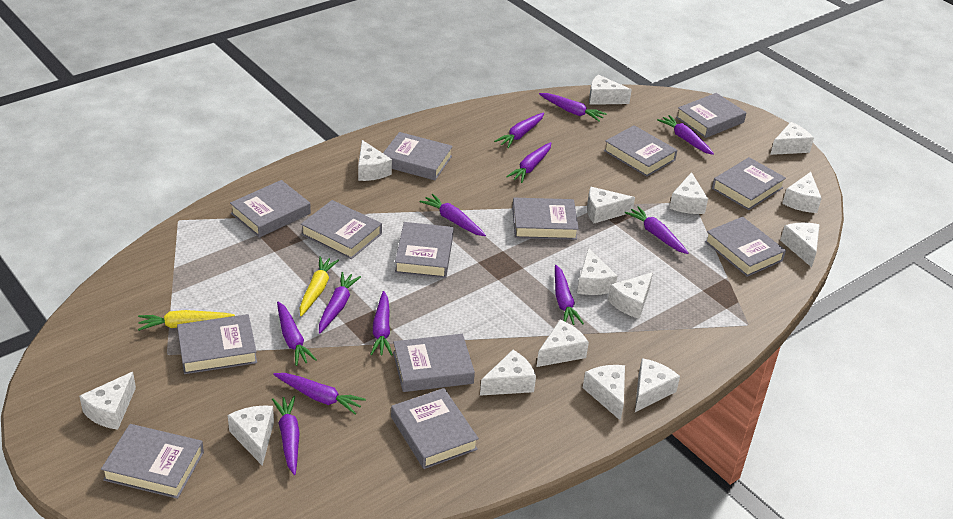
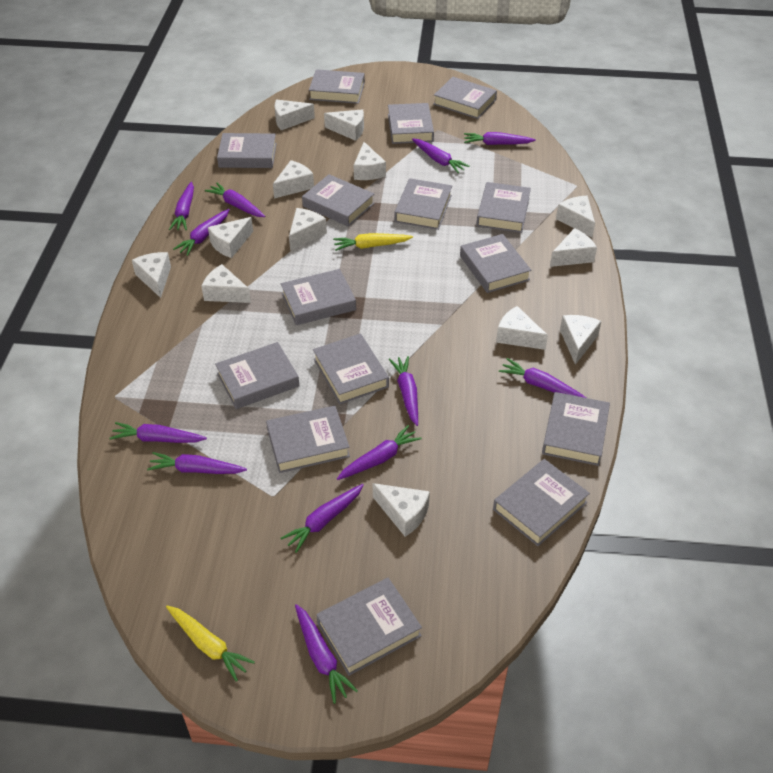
grey book: 13 -> 15
white cheese: 15 -> 13

